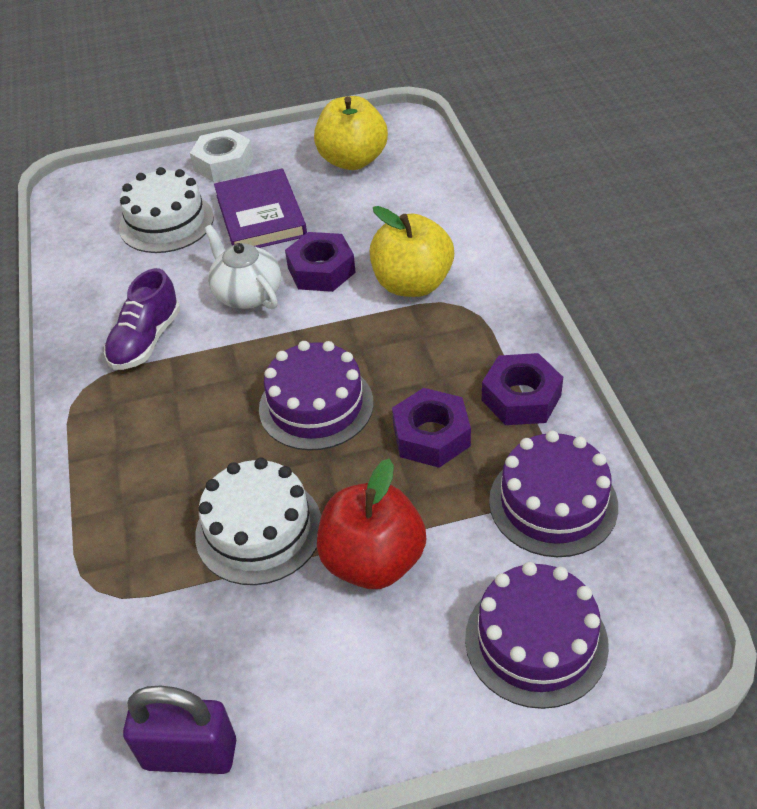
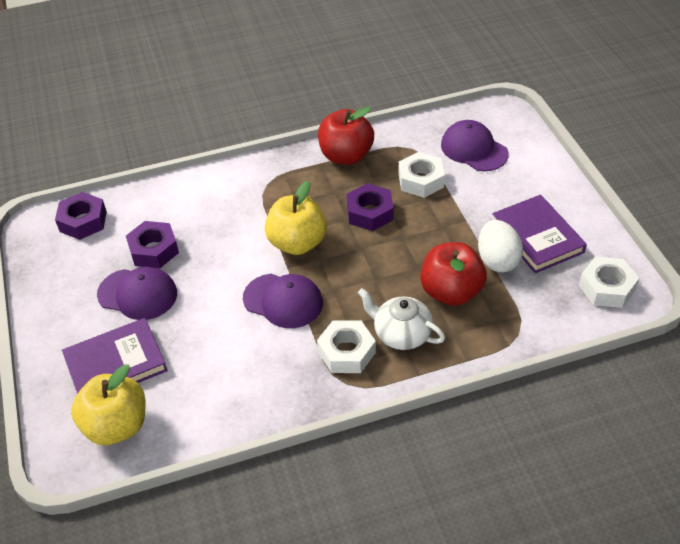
purple book: 1 -> 2
purple cake: 3 -> 0
purple cap: 0 -> 3
purple padlock: 1 -> 0
purple shoe: 1 -> 0
red apple: 1 -> 2
white cake: 2 -> 0
white egg: 0 -> 1
white nut: 1 -> 3

